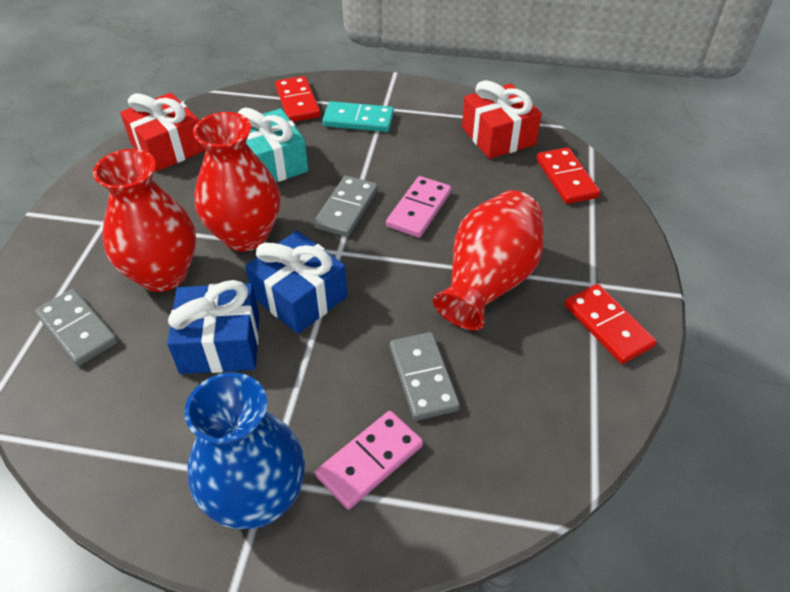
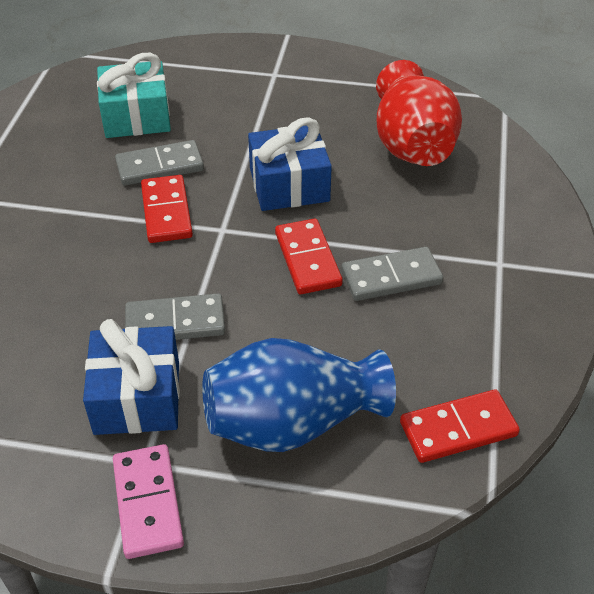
pink domino: 2 -> 1
red gift: 2 -> 0
red vase: 3 -> 1
turquoise domino: 1 -> 0

